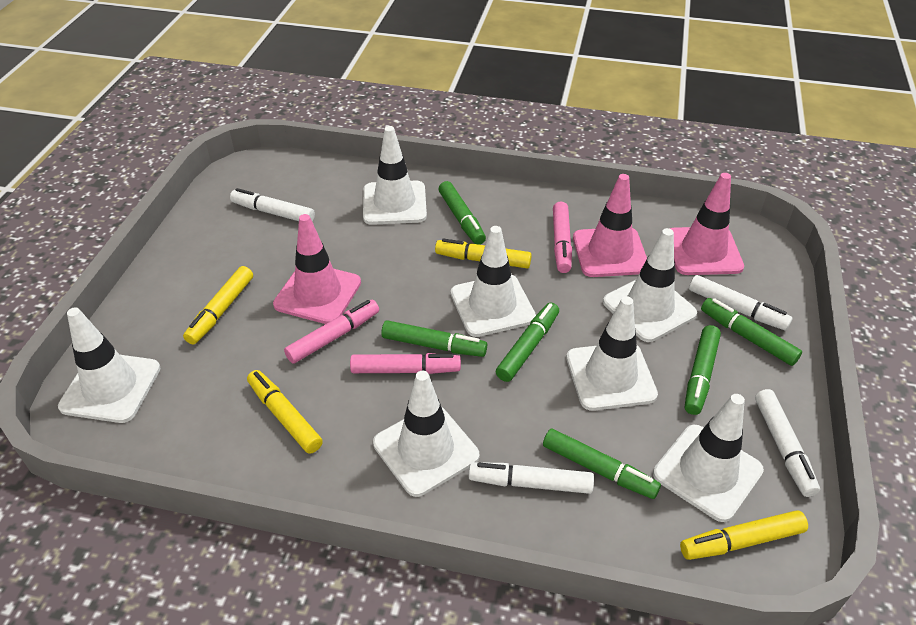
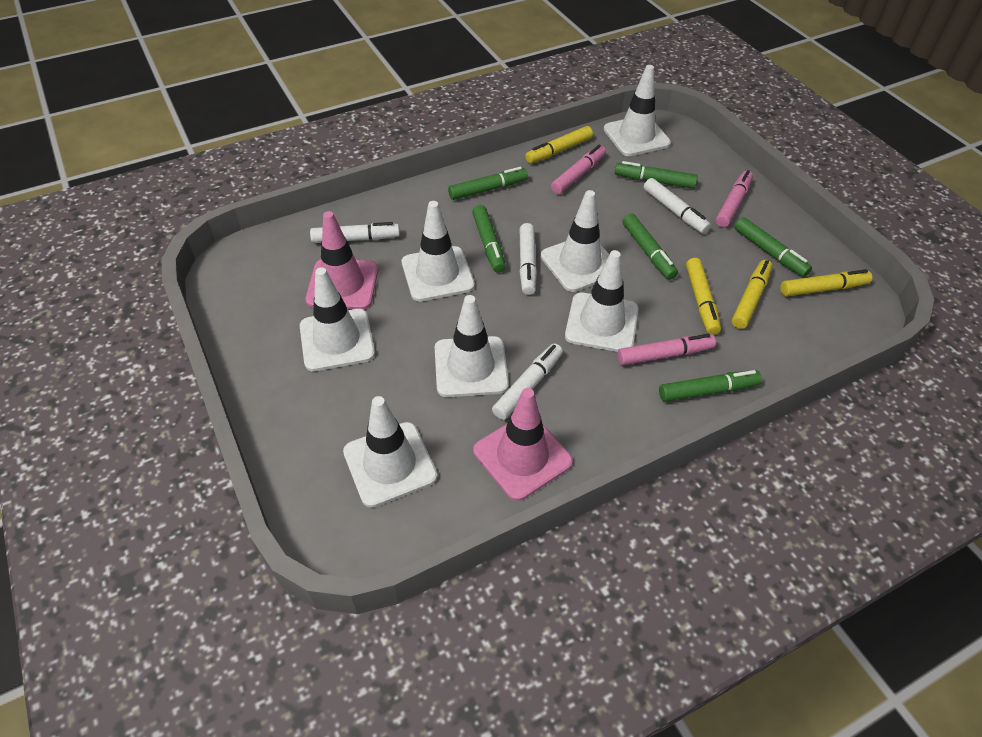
pink traffic cone: 3 -> 2

